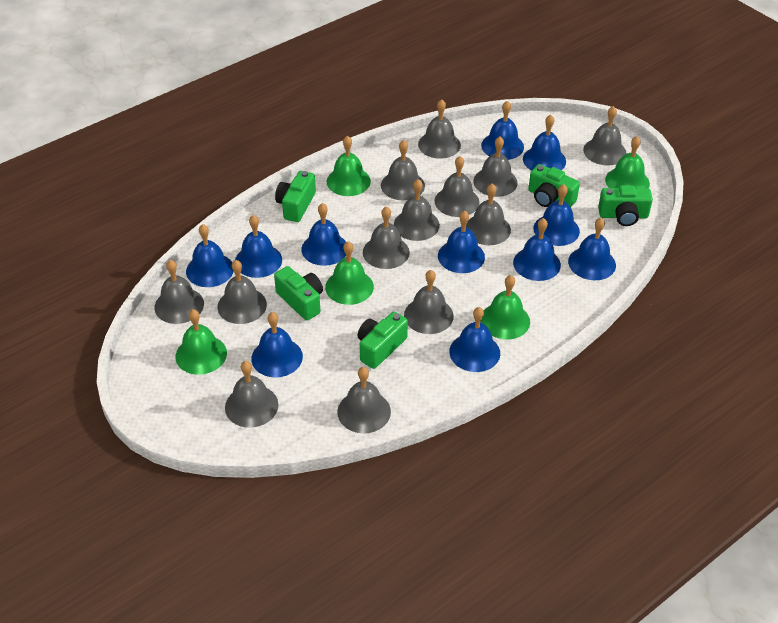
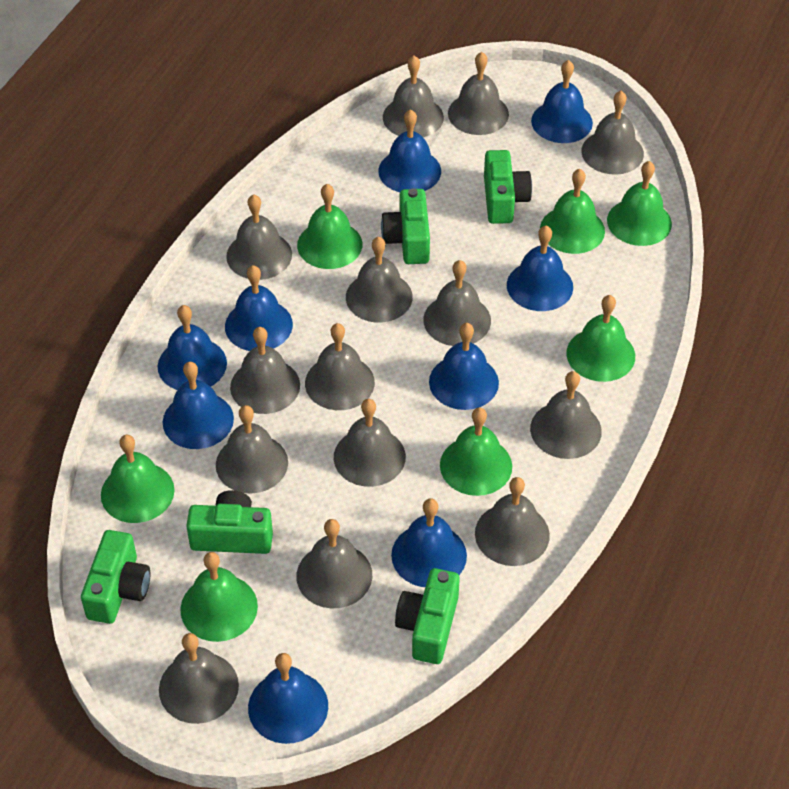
blue bell: 11 -> 9
green bell: 5 -> 7
grey bell: 13 -> 14

